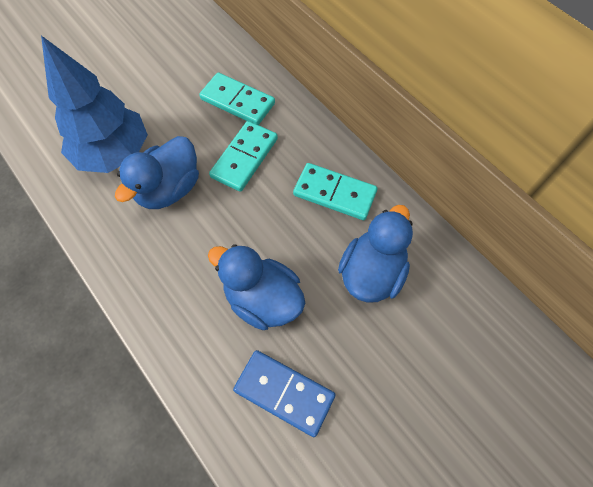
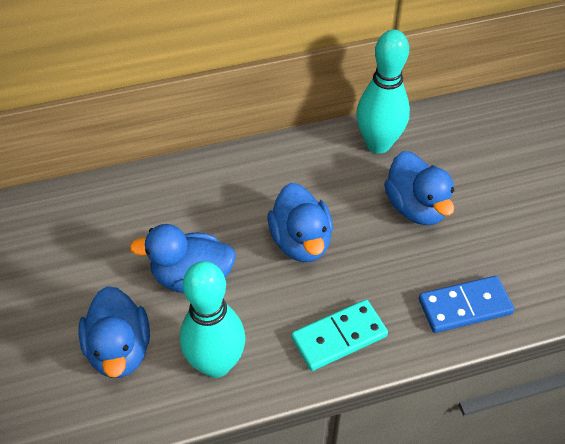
blue duck: 3 -> 4
blue tree: 1 -> 0
turquoise bowling pin: 0 -> 2
turquoise domino: 3 -> 1

